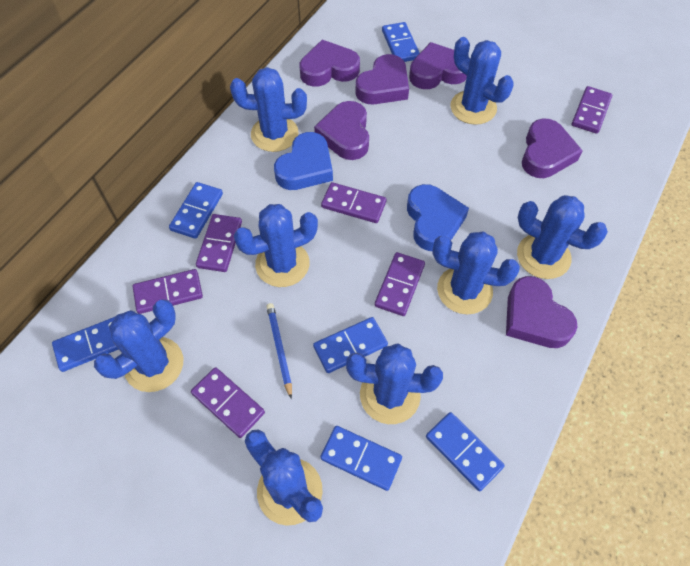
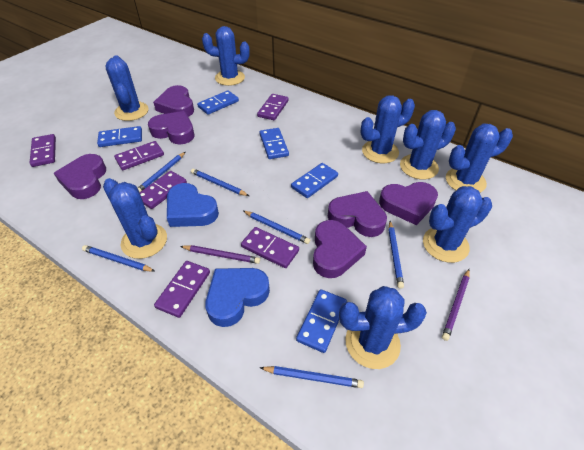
blue domino: 6 -> 5
blue pencil: 1 -> 6
purple pencil: 0 -> 2

